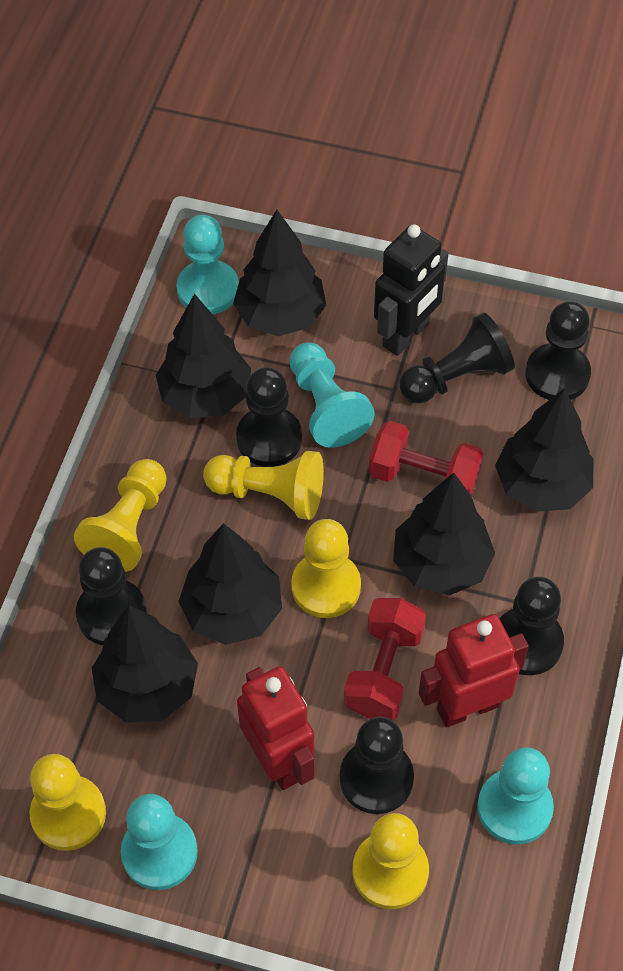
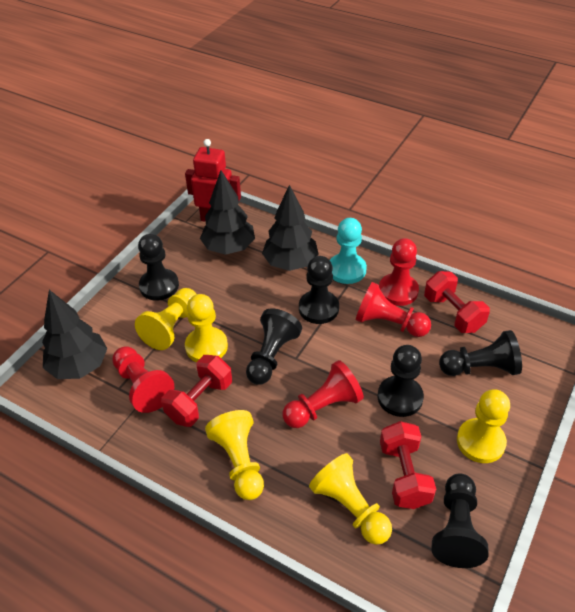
black robot: 1 -> 0
black tree: 6 -> 3
red dumbbell: 2 -> 3
red pawn: 0 -> 4
red robot: 2 -> 1
turquoise pawn: 4 -> 1

